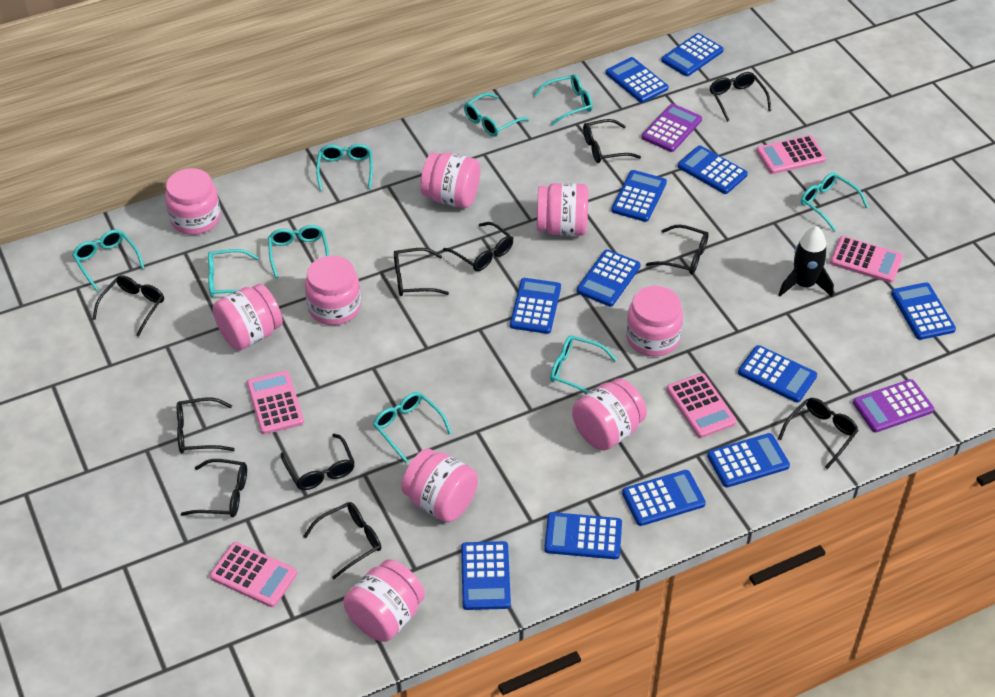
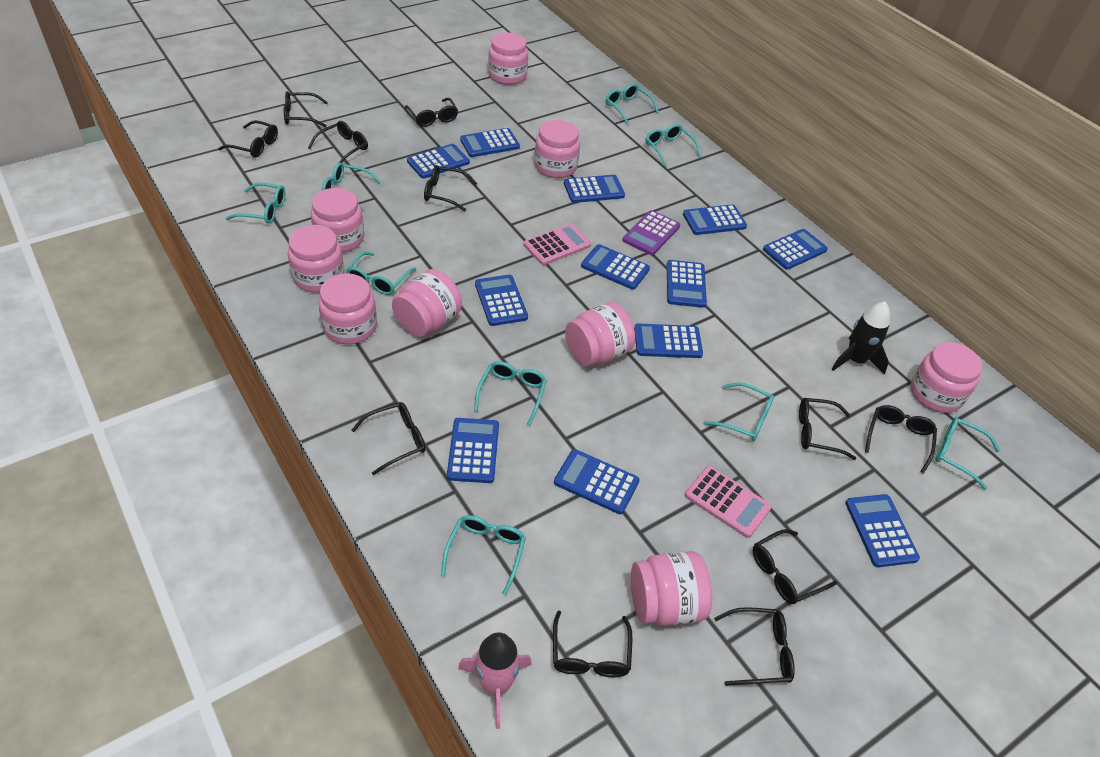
pink calculator: 5 -> 2
pink rocket: 0 -> 1
purple calculator: 2 -> 1

